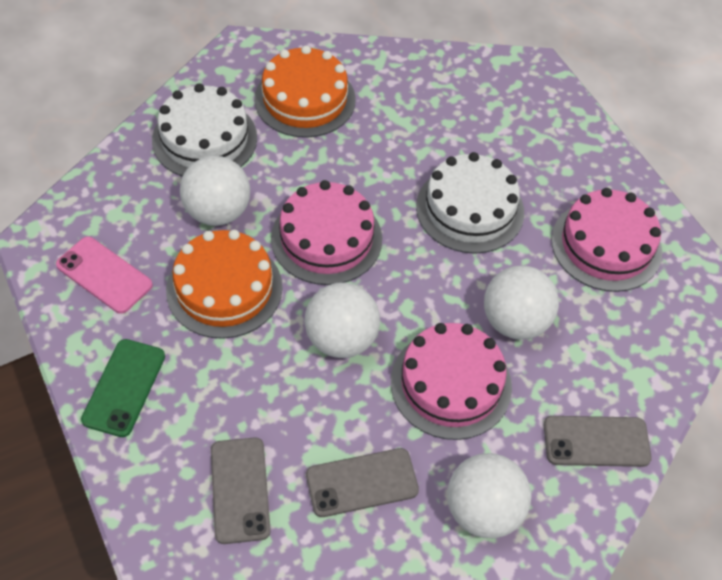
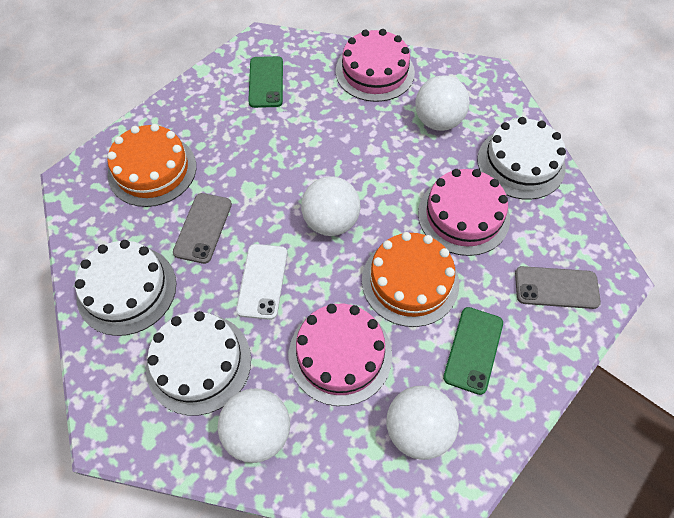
green phone: 1 -> 2
grey phone: 3 -> 2
pink phone: 1 -> 0
white cake: 2 -> 3
white phone: 0 -> 1

